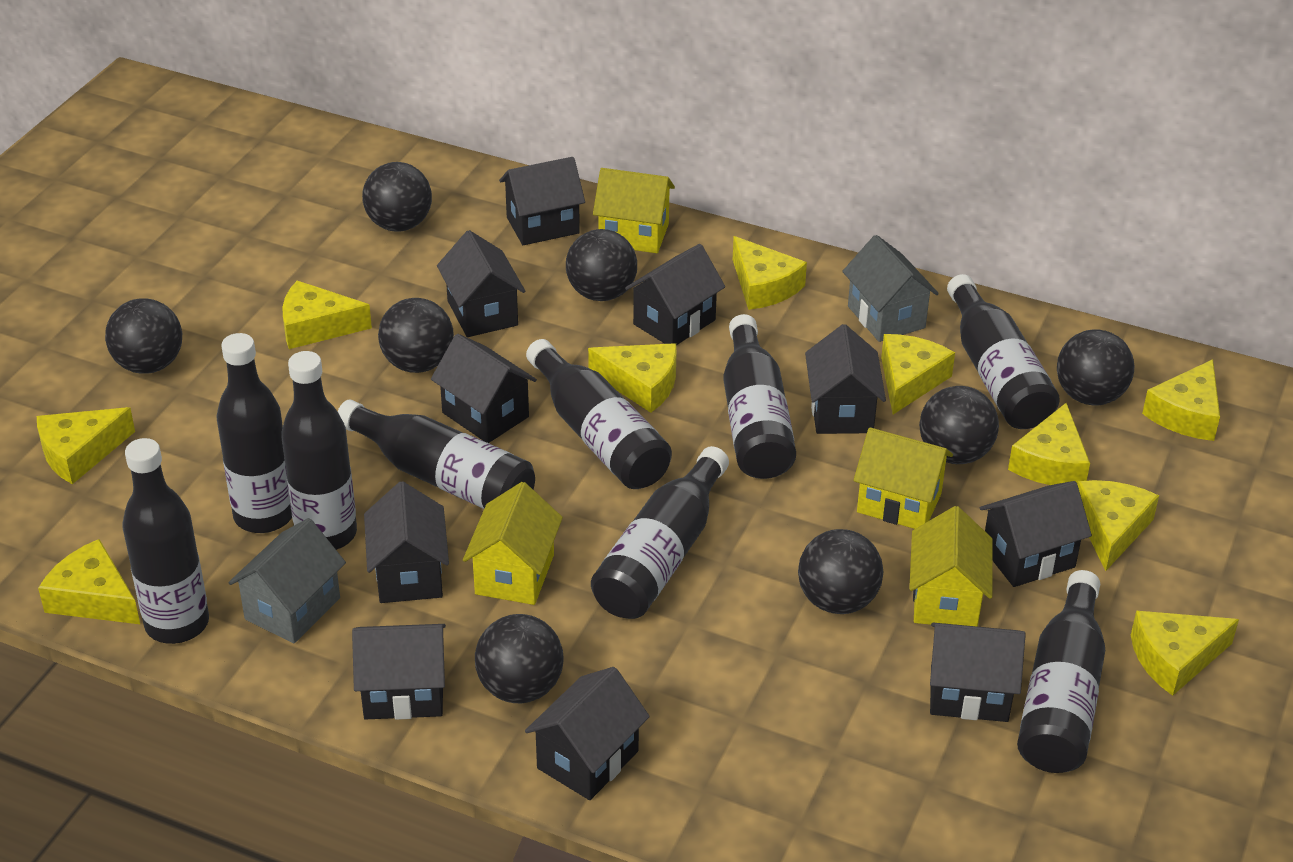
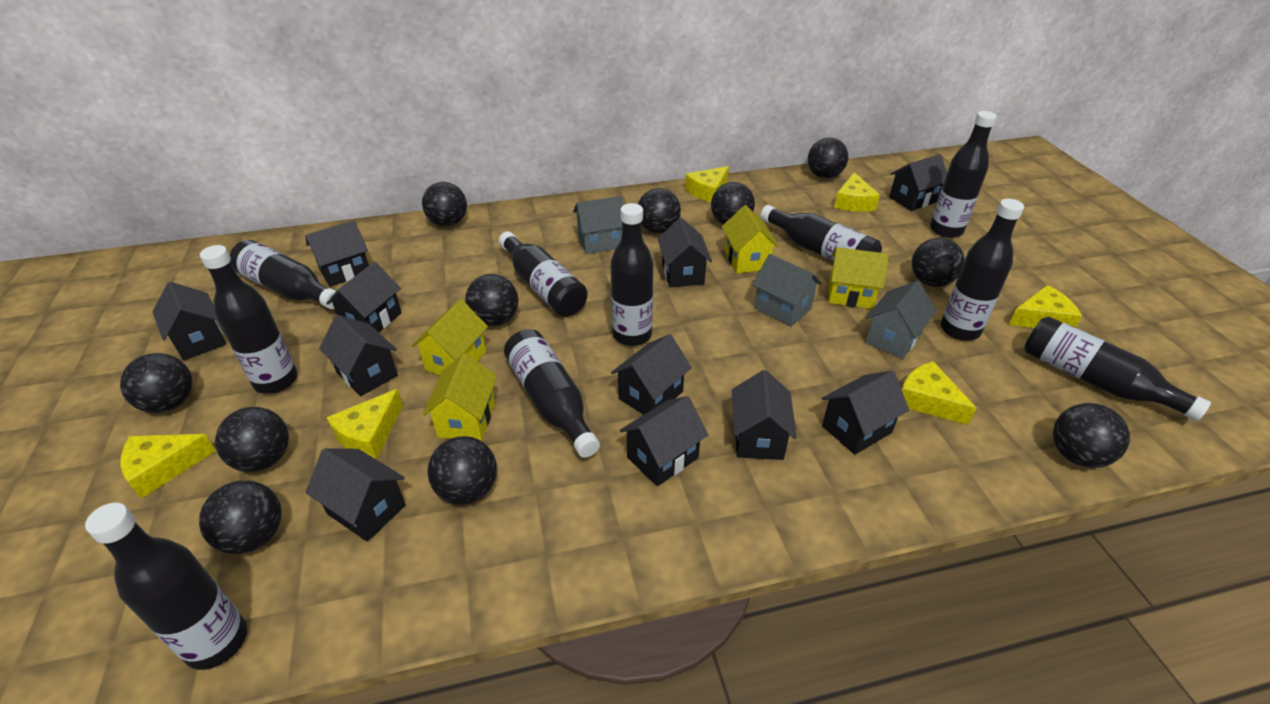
black ball: 8 -> 11
black bottle: 9 -> 10
black house: 10 -> 11
grey house: 2 -> 3
yellow cheese: 10 -> 6

